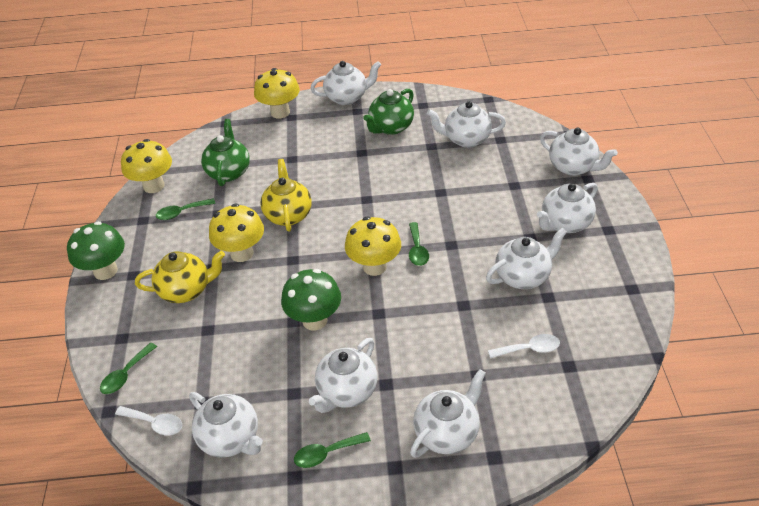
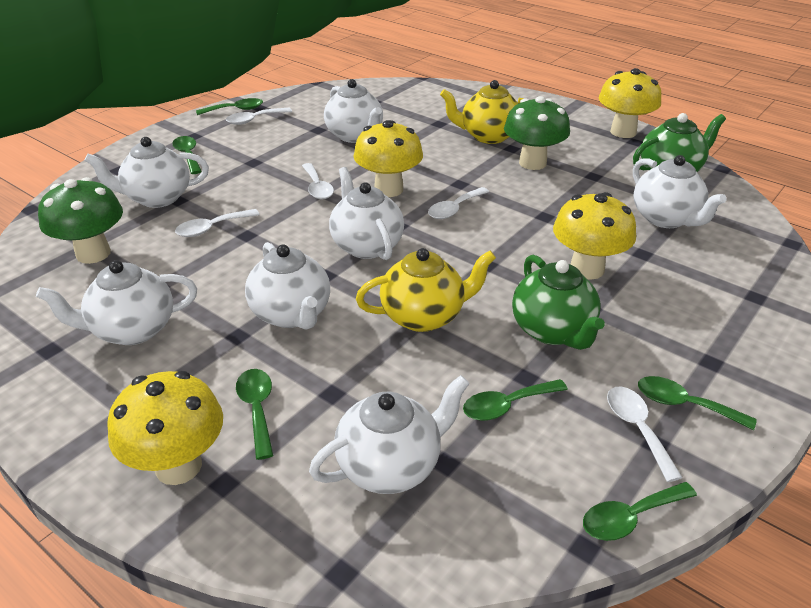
green spoon: 4 -> 6
white spoon: 2 -> 5
white teapot: 8 -> 7

